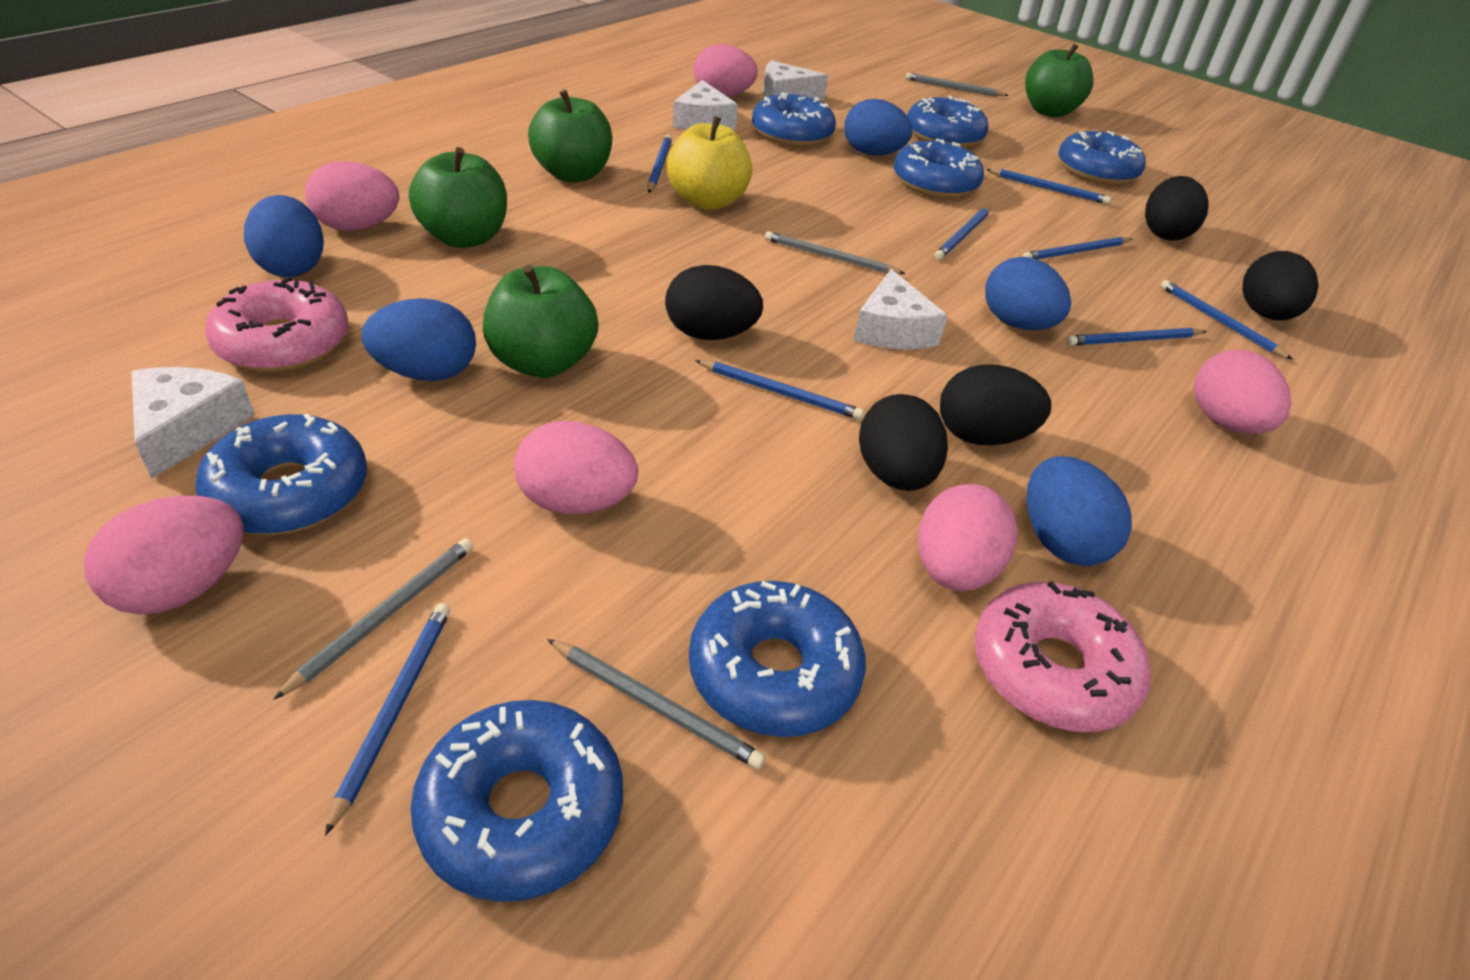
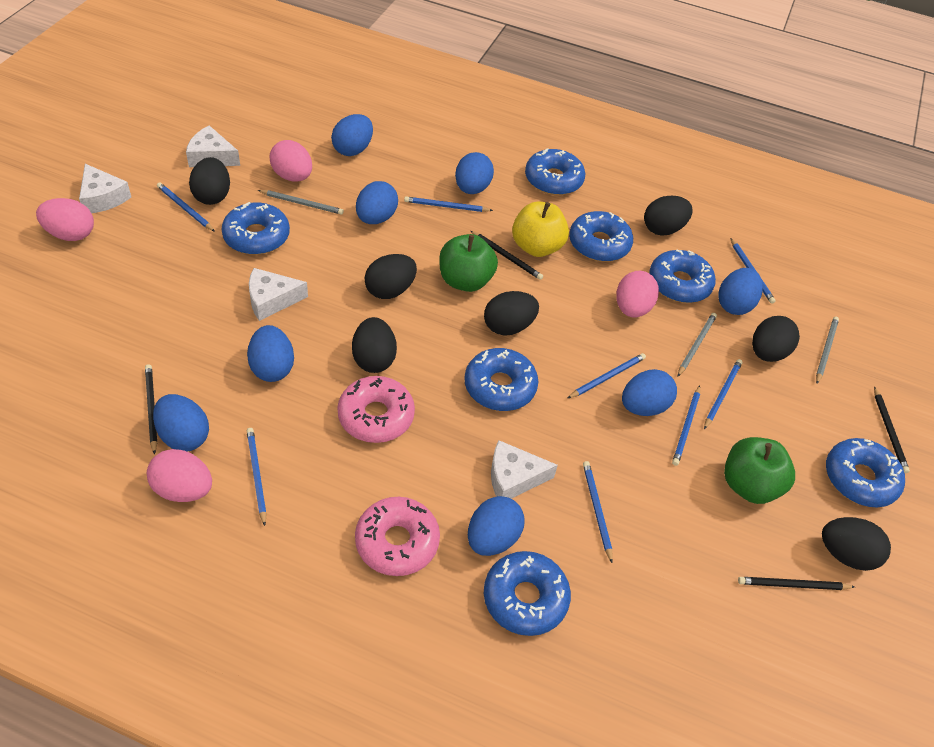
black egg: 5 -> 7
black pencil: 0 -> 4
blue egg: 5 -> 8
green apple: 4 -> 2
grey pencil: 4 -> 3
pink egg: 6 -> 4

